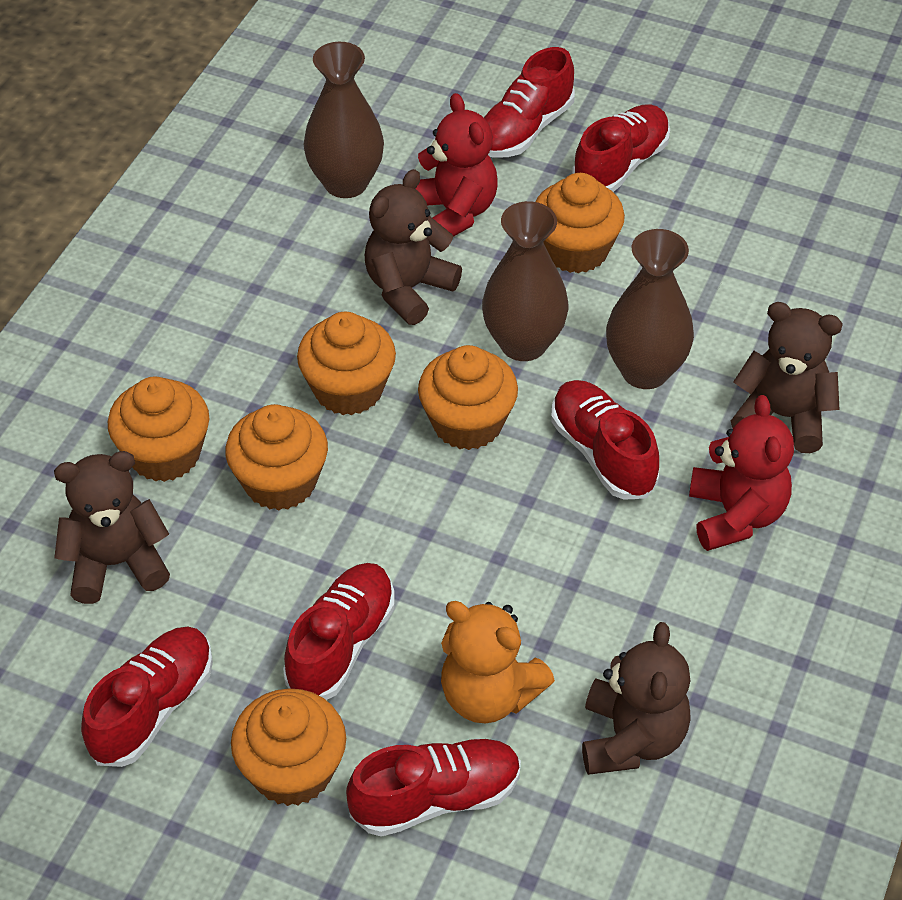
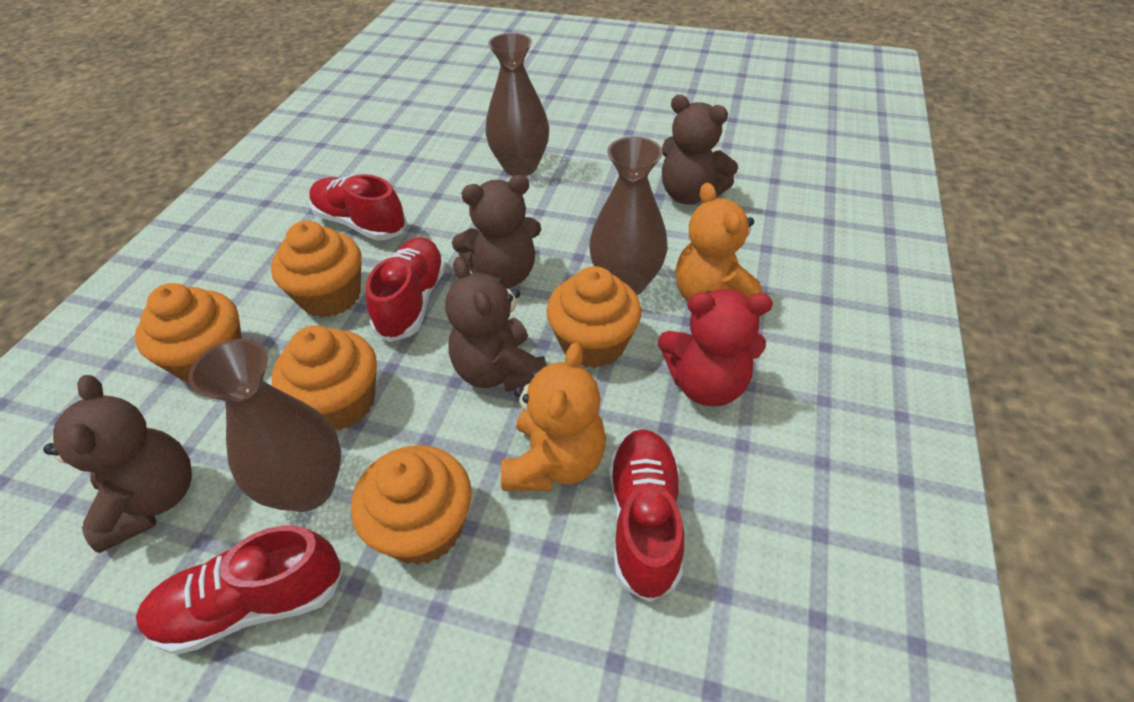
orange cupcake: 6 -> 5
orange teddy bear: 1 -> 2
red shoe: 6 -> 4
red teddy bear: 2 -> 1

